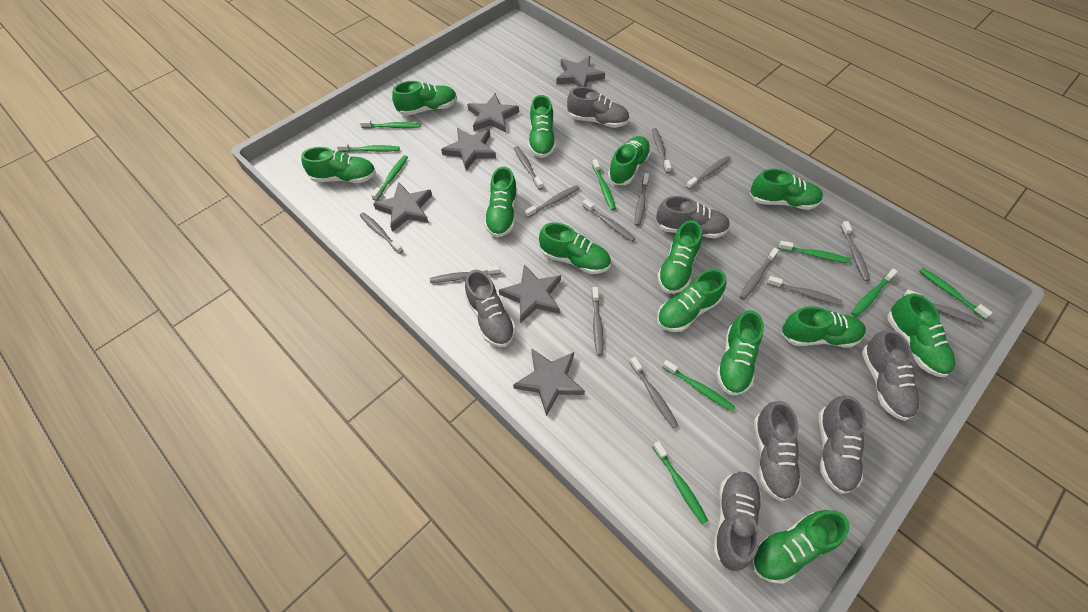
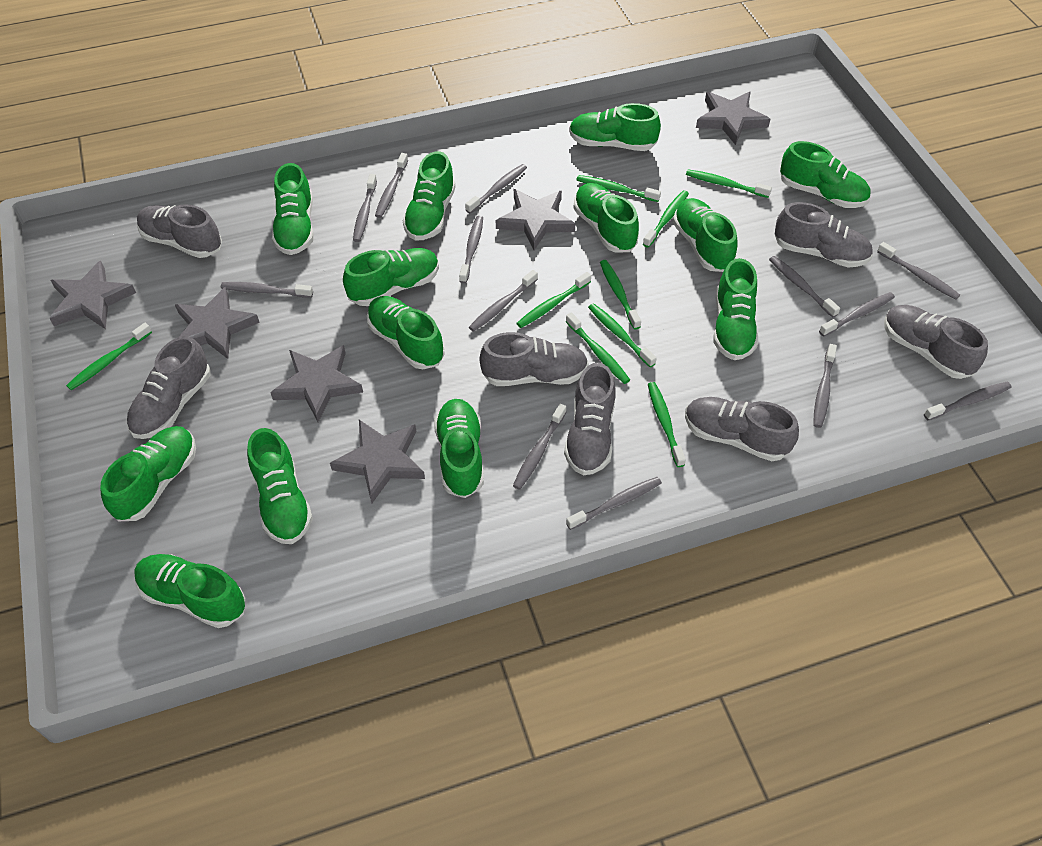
grey toothbrush: 14 -> 13

